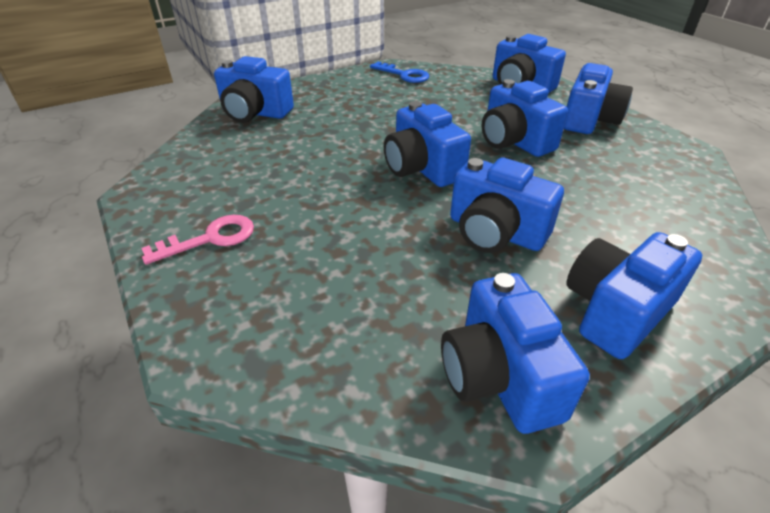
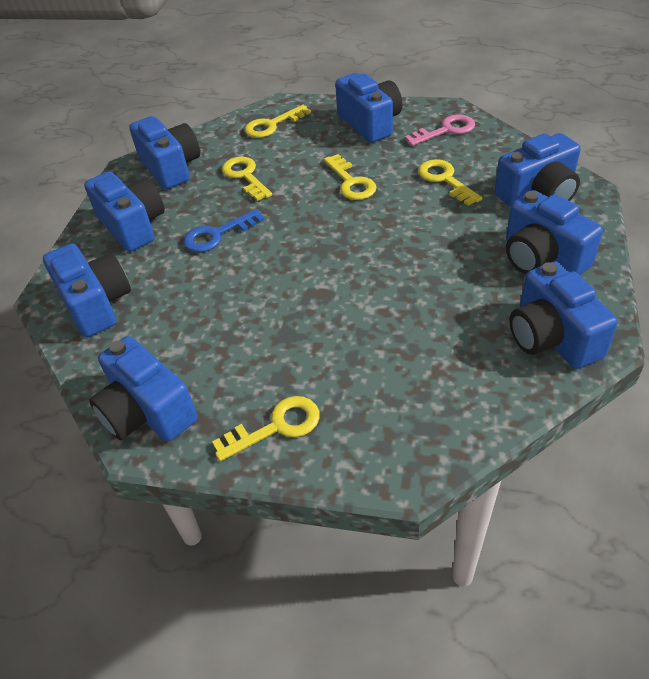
yellow key: 0 -> 5

